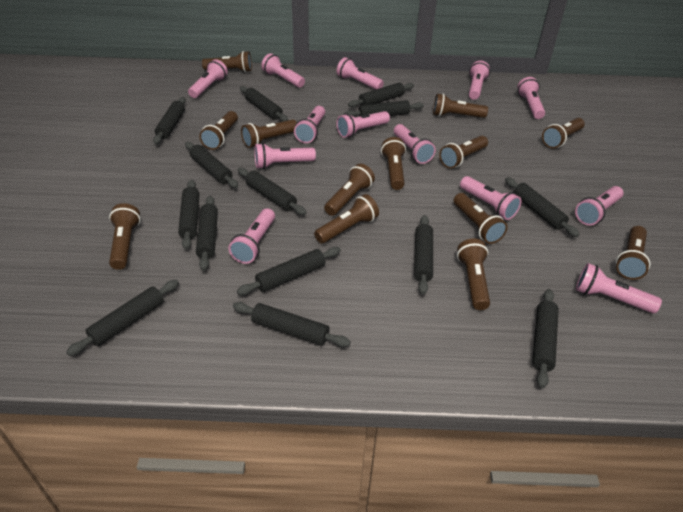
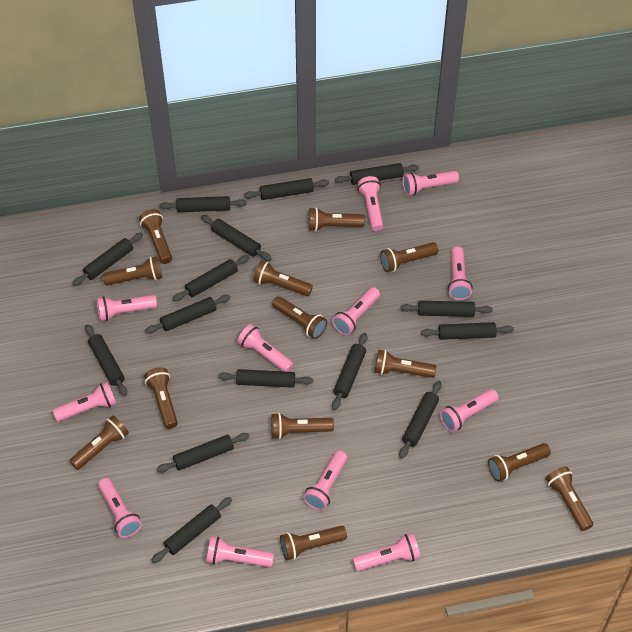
black rolling pin: 14 -> 15
pink flashlight: 13 -> 12

